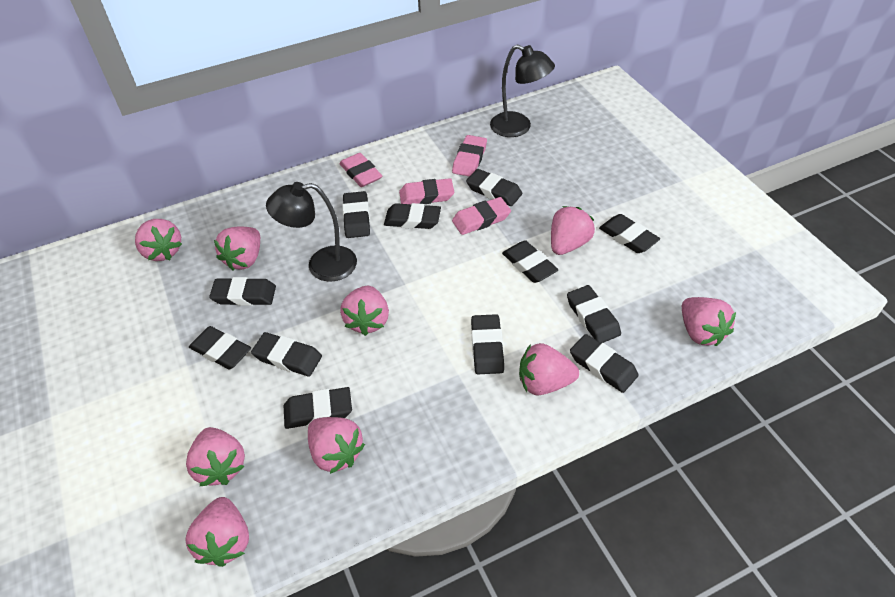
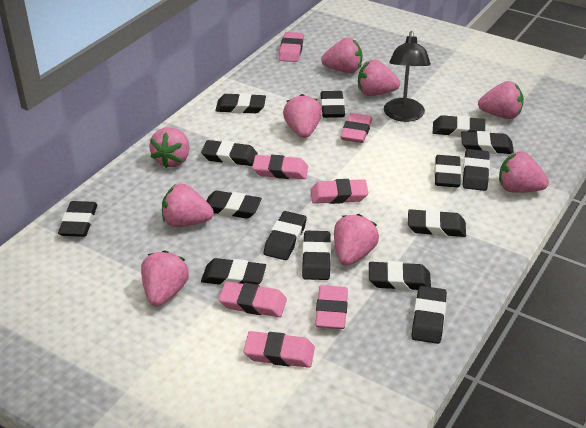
black eraser: 12 -> 15
black lamp: 2 -> 1
pink eraser: 4 -> 7

